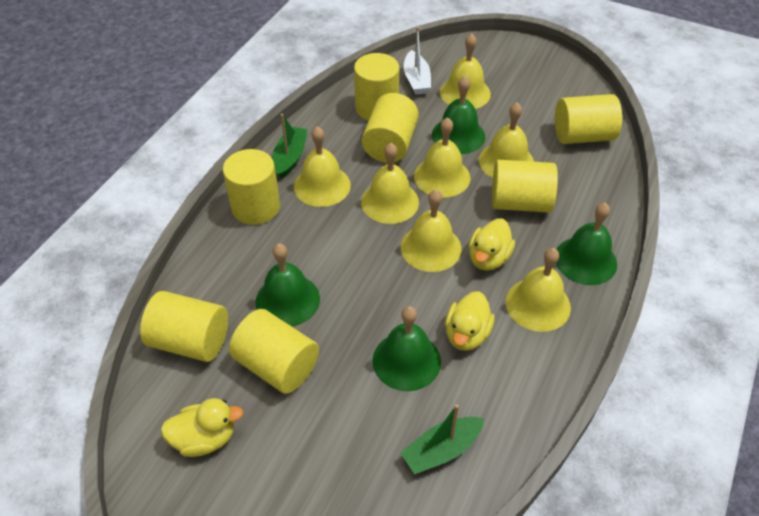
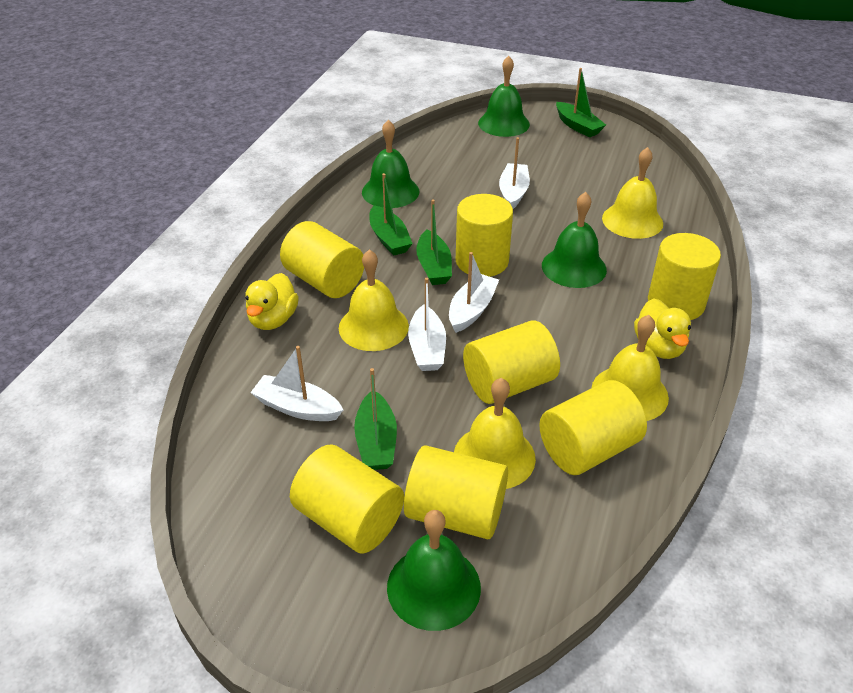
green boat: 2 -> 4
white boat: 1 -> 4
yellow bell: 7 -> 4
yellow duck: 3 -> 2

